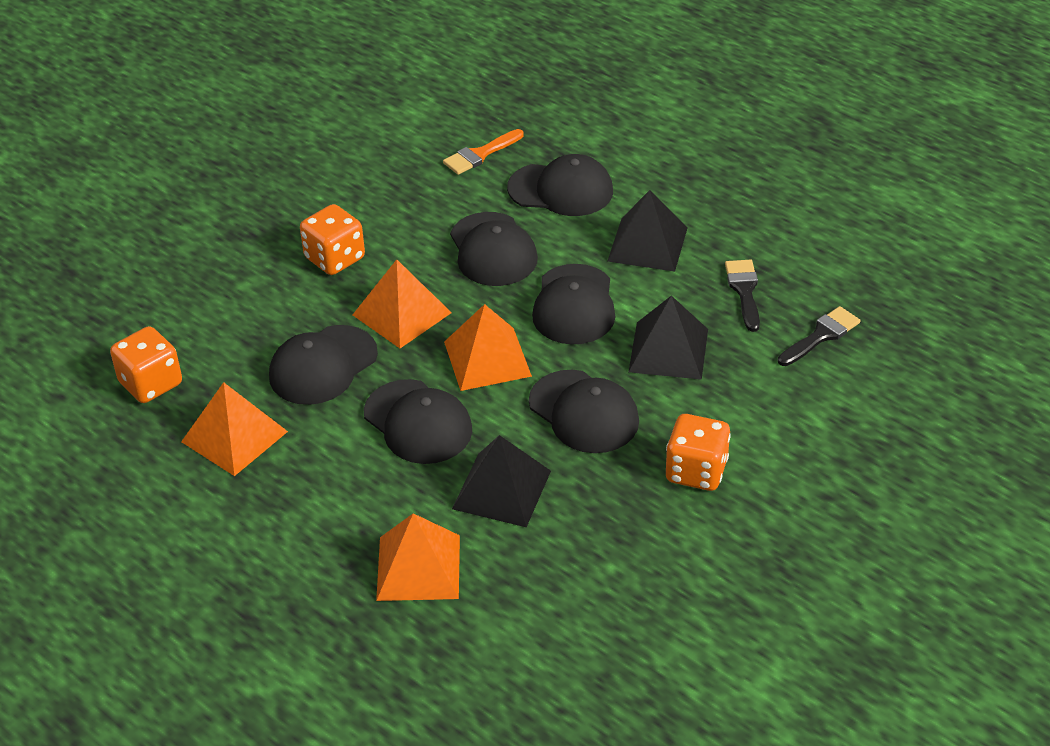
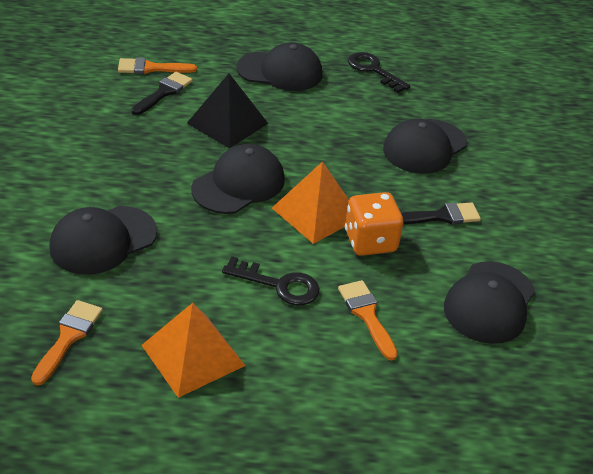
black cap: 6 -> 5
black key: 0 -> 2
black pyramid: 3 -> 1
orange brush: 1 -> 3
orange dice: 3 -> 1
orange pyramid: 4 -> 2

